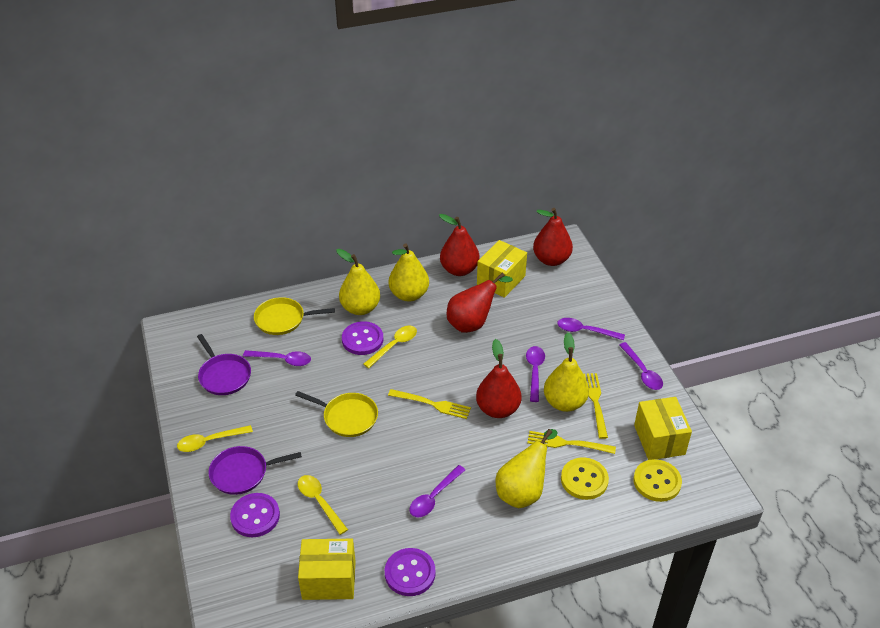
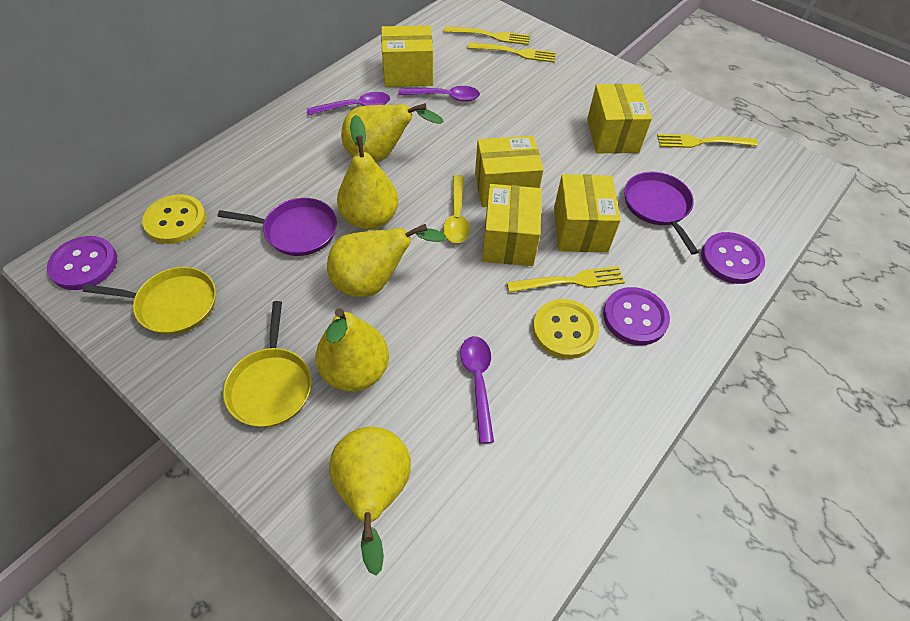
purple spoon: 5 -> 3
red pear: 4 -> 0
yellow box: 3 -> 5
yellow fork: 3 -> 4
yellow pear: 4 -> 5
yellow spoon: 3 -> 1

